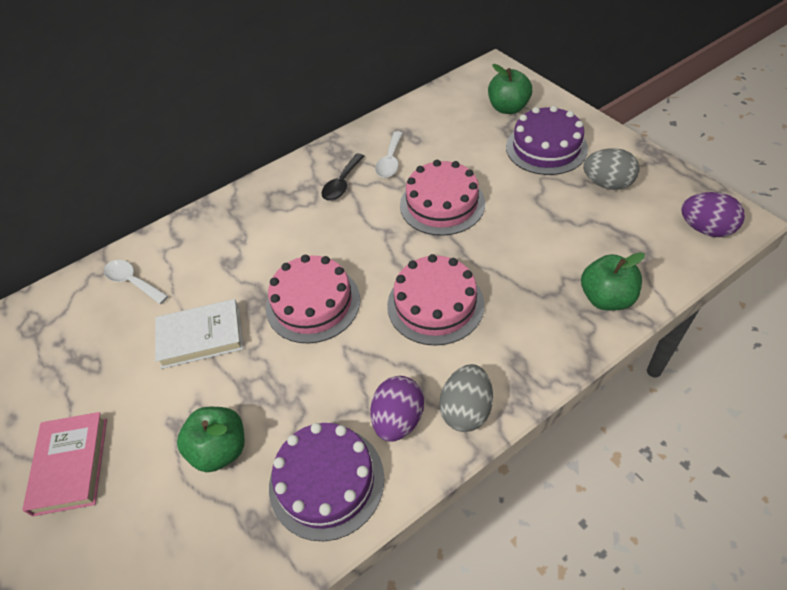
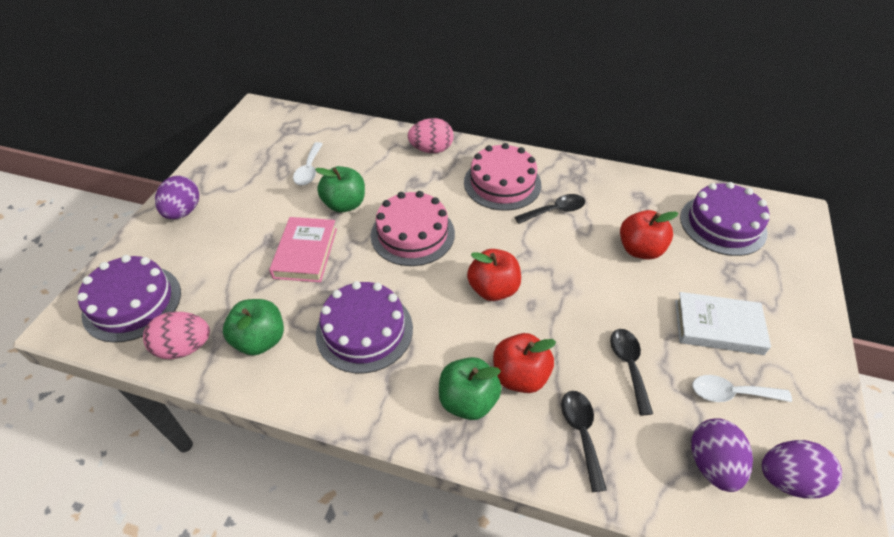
black spoon: 1 -> 3
grey egg: 2 -> 0
pink cake: 3 -> 2
pink egg: 0 -> 2
purple cake: 2 -> 3
purple egg: 2 -> 3
red apple: 0 -> 3

